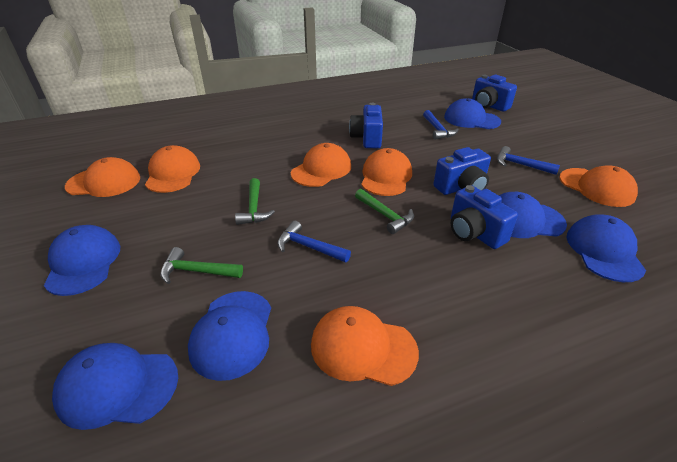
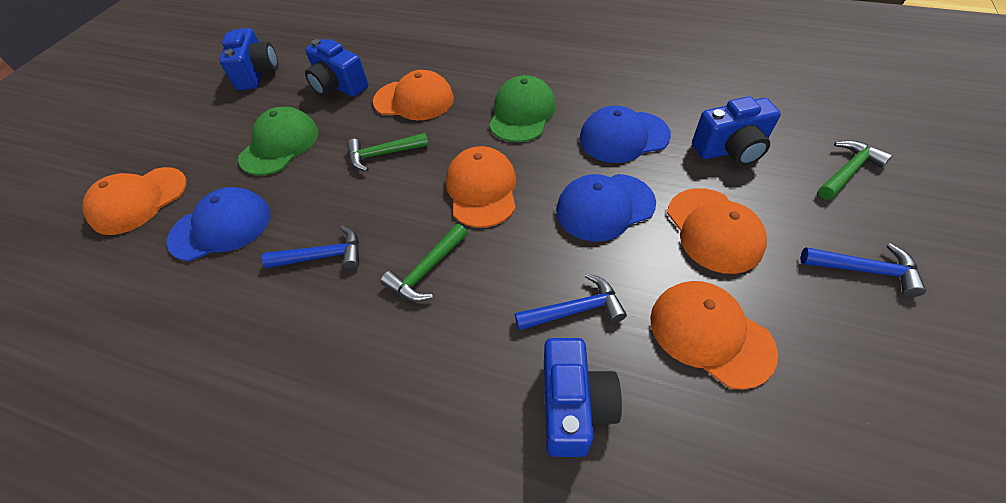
blue cap: 6 -> 3
green cap: 0 -> 2
orange cap: 6 -> 5

